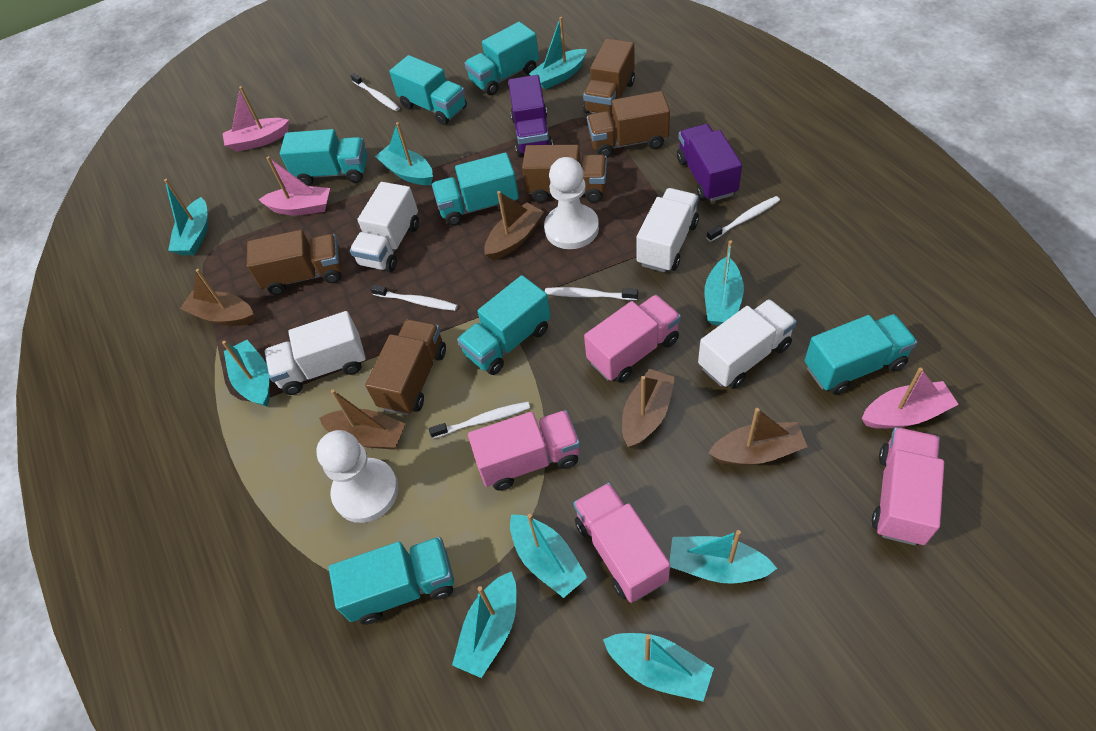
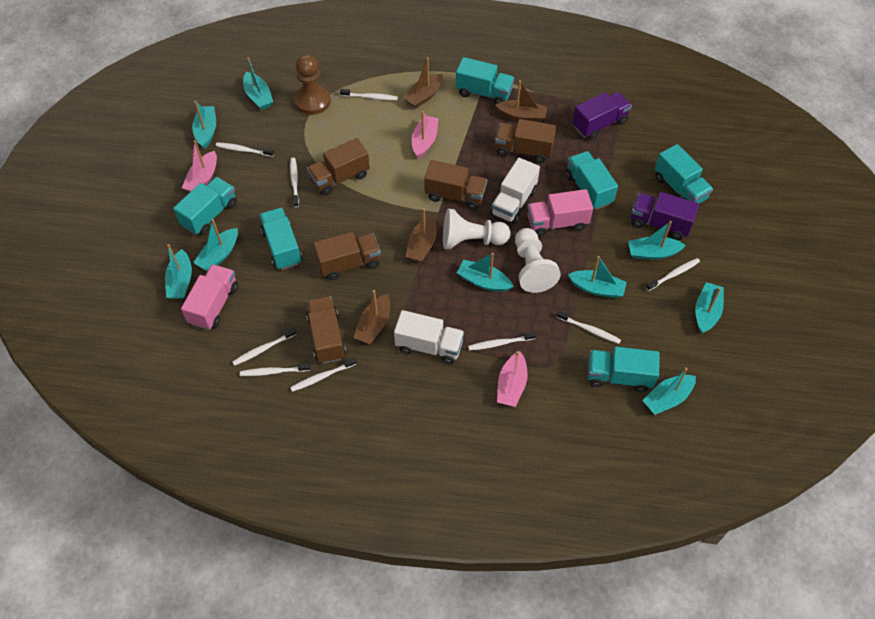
brown boat: 5 -> 4
brown pawn: 0 -> 1
pink truck: 4 -> 2
turquoise truck: 7 -> 6
white toothbrush: 5 -> 9
white truck: 4 -> 2

